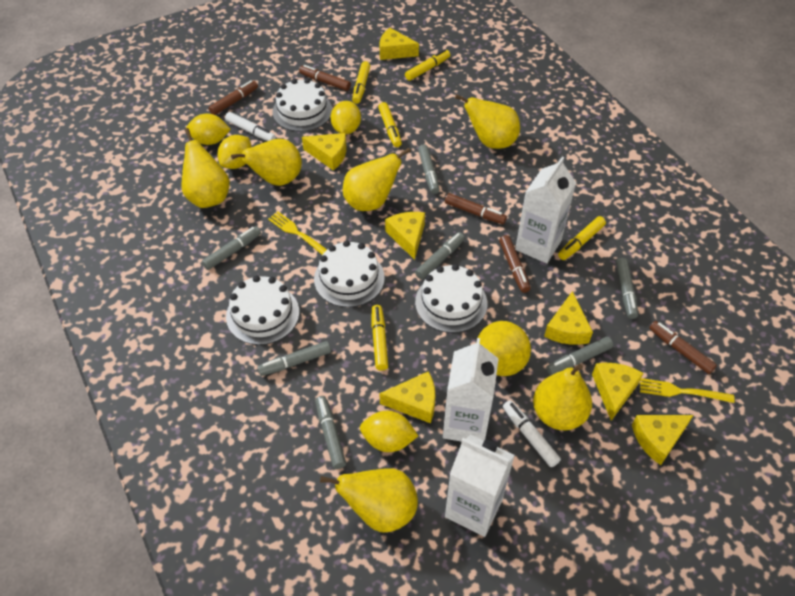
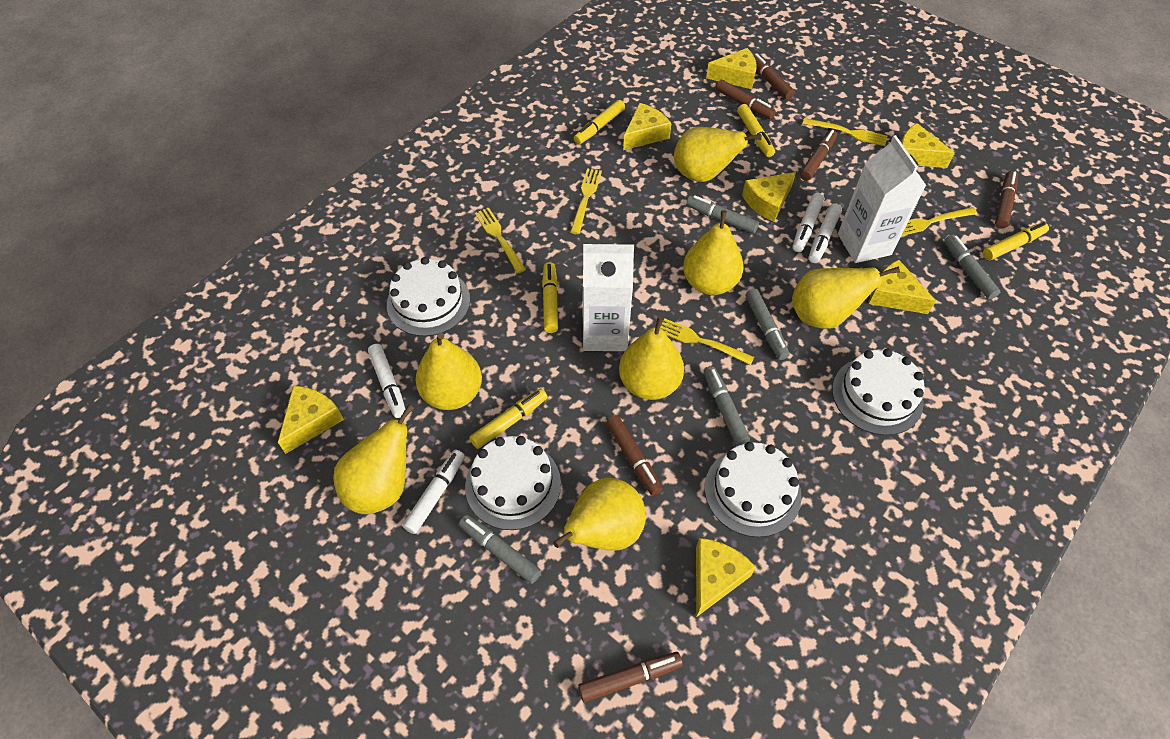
brown marker: 5 -> 6
grey marker: 7 -> 5
white carton: 3 -> 2
white marker: 2 -> 4
yellow fork: 2 -> 5
yellow lemon: 4 -> 0

